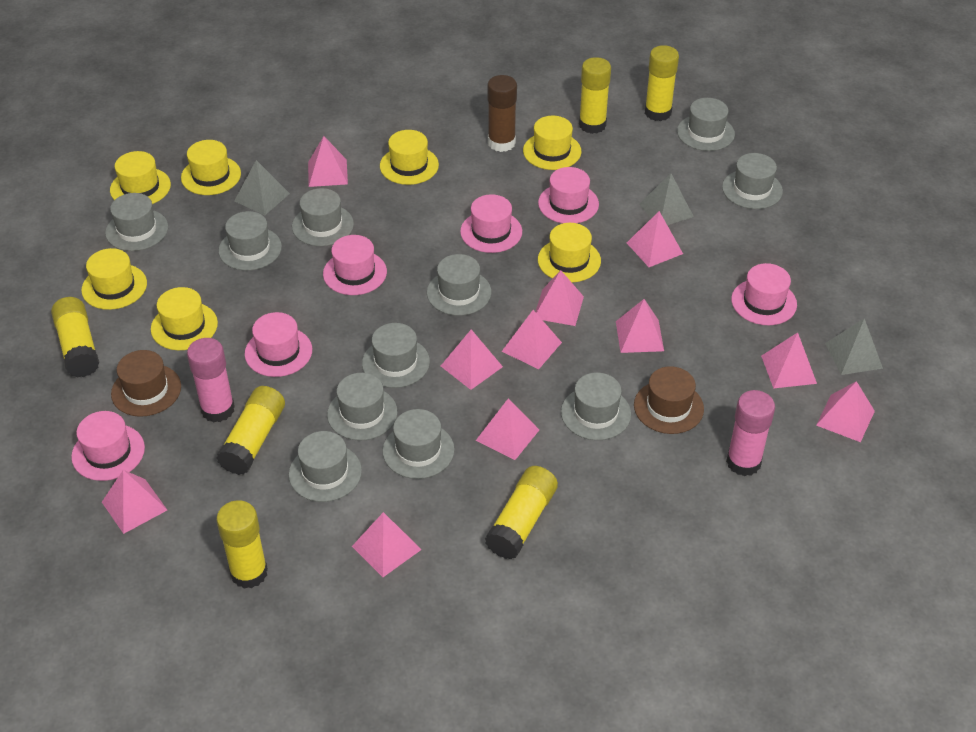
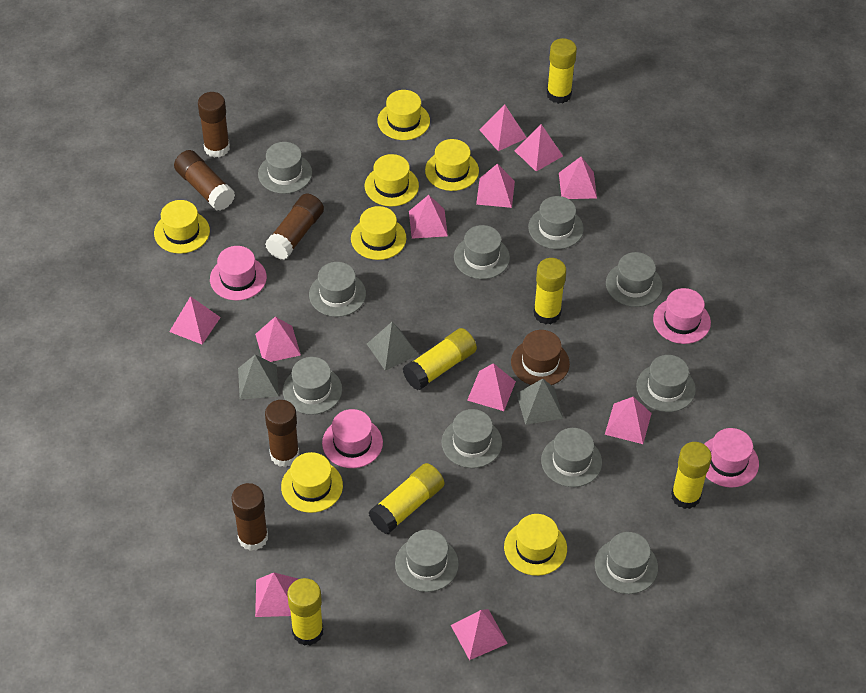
brown glue stick: 1 -> 5
brown hat: 2 -> 1
pink glue stick: 2 -> 0
pink hat: 6 -> 4

